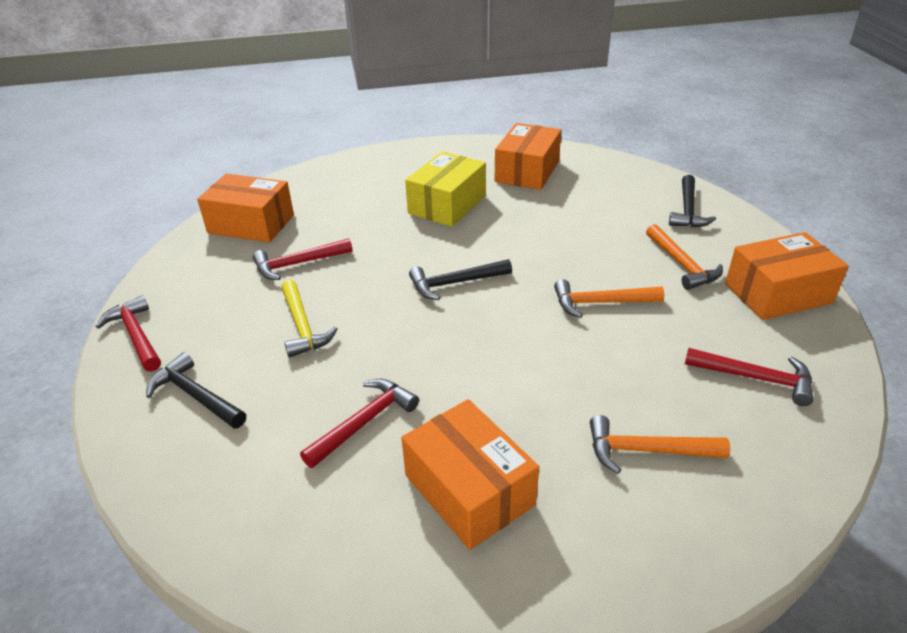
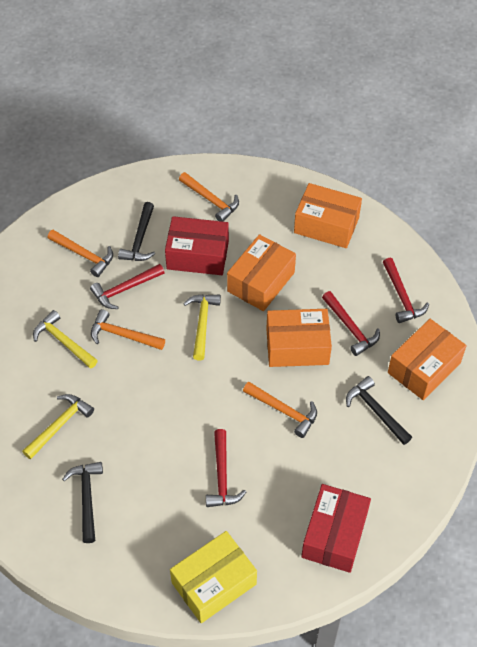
orange hammer: 3 -> 4
red box: 0 -> 2
yellow hammer: 1 -> 3

